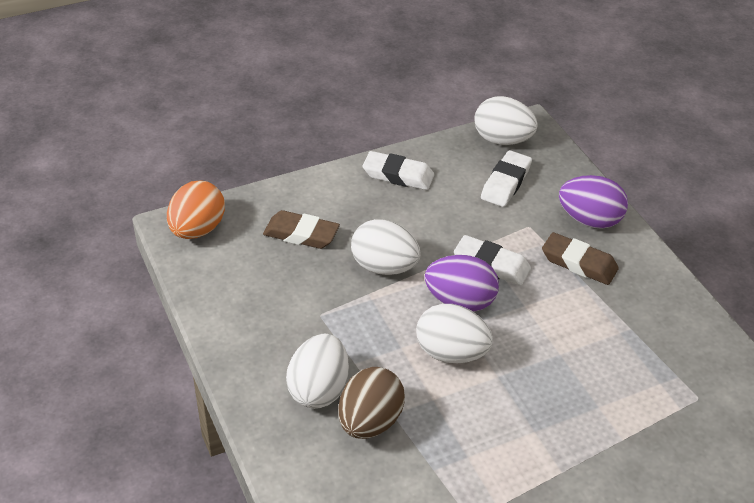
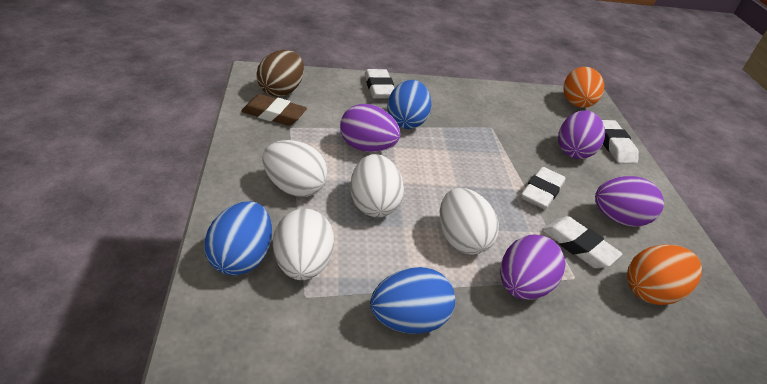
blue egg: 0 -> 3
brown eraser: 2 -> 1
orange egg: 1 -> 2
purple egg: 2 -> 4
white eraser: 3 -> 4

